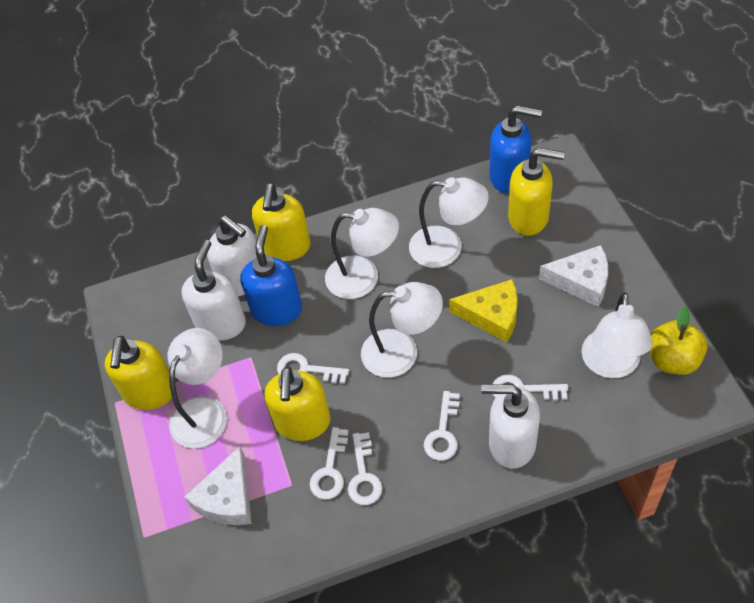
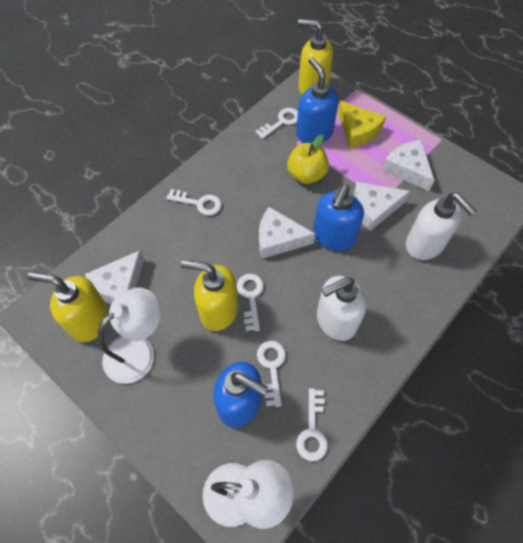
blue soap dispenser: 2 -> 3
white cheese: 2 -> 4
white lamp: 5 -> 2
white soap dispenser: 3 -> 2
yellow soap dispenser: 4 -> 3

